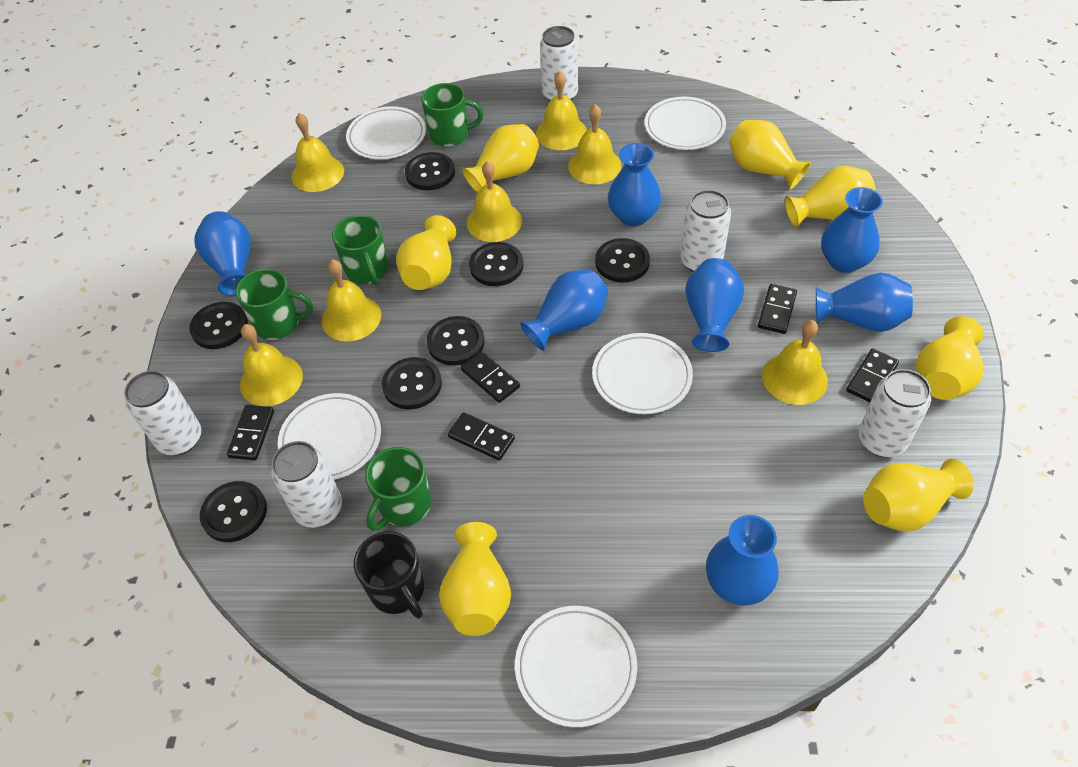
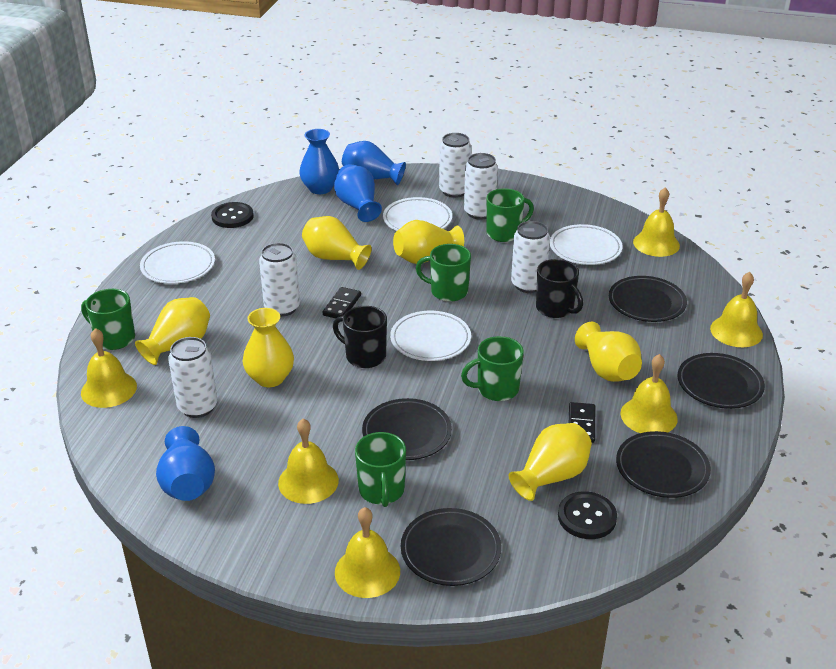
black button: 7 -> 2
black domino: 5 -> 2
black mug: 1 -> 2
black plate: 0 -> 5
blue vase: 7 -> 4
green mug: 4 -> 5
white plate: 5 -> 4
yellow bell: 7 -> 6
yellow vase: 7 -> 6

